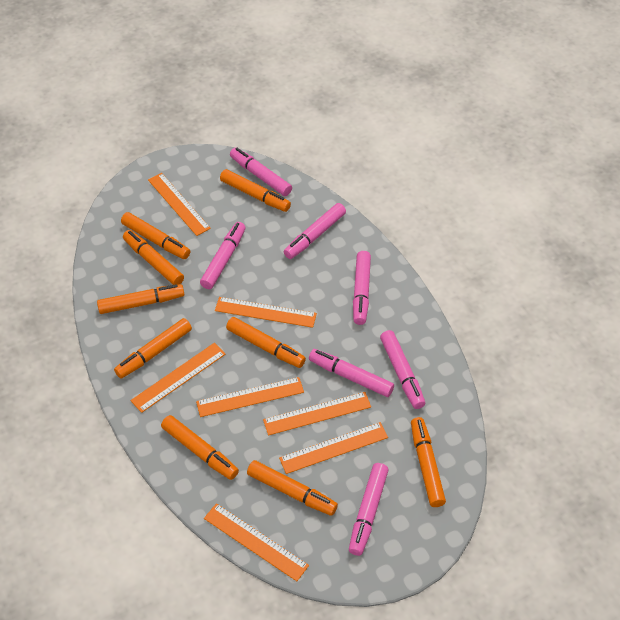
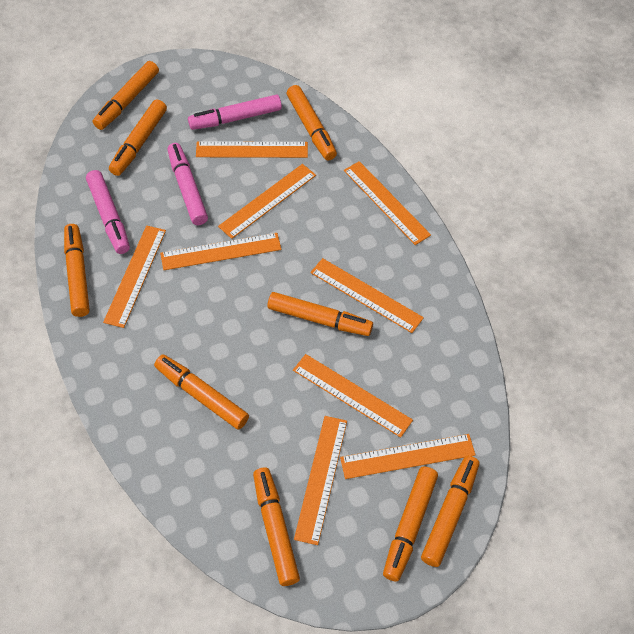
orange ruler: 7 -> 9
pink marker: 7 -> 3

